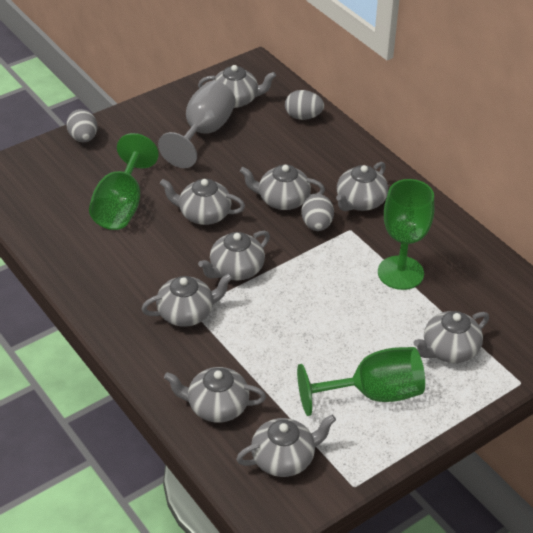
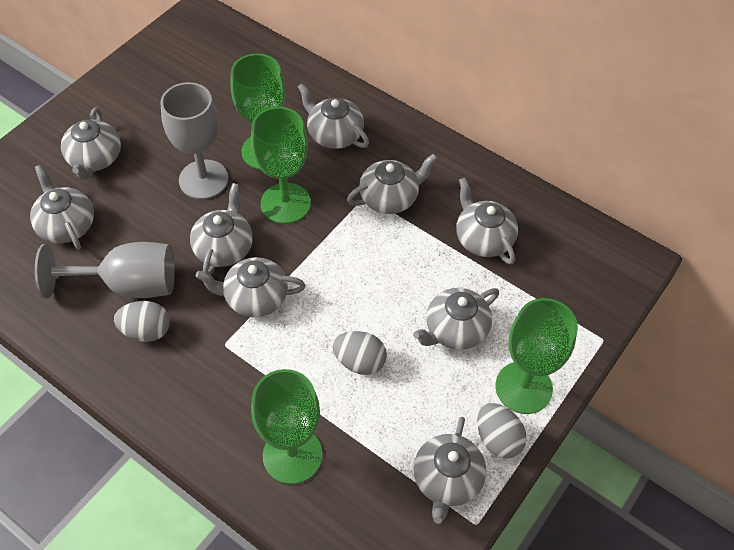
green goblet: 3 -> 4
grey goblet: 1 -> 2

